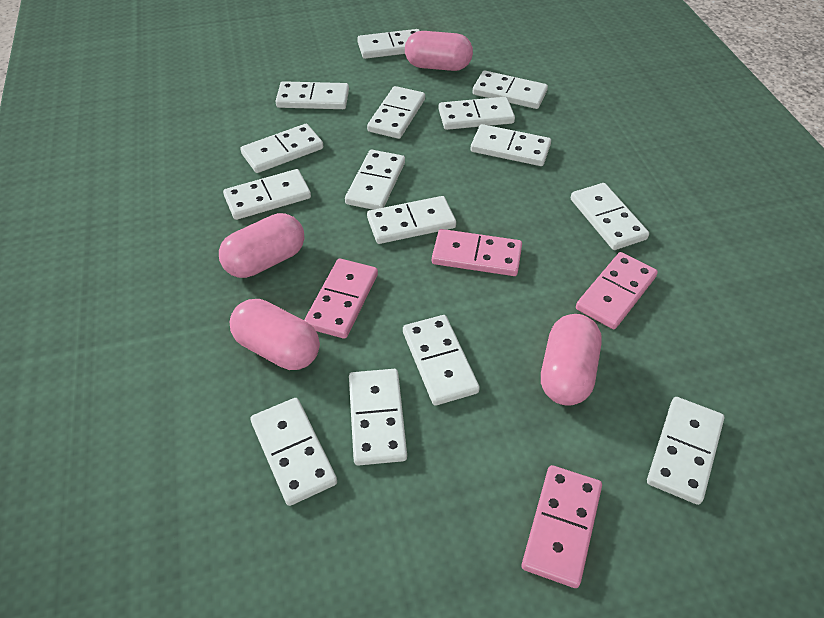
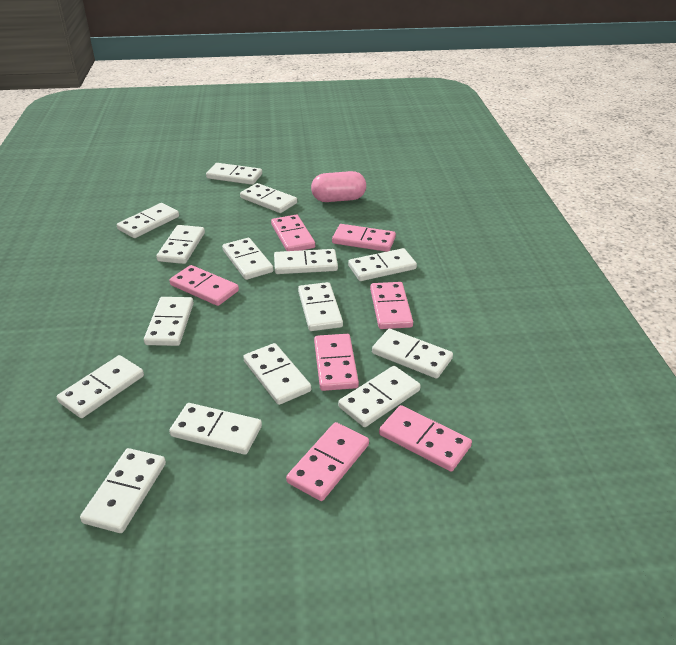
pink capsule: 4 -> 1
pink domino: 4 -> 7

